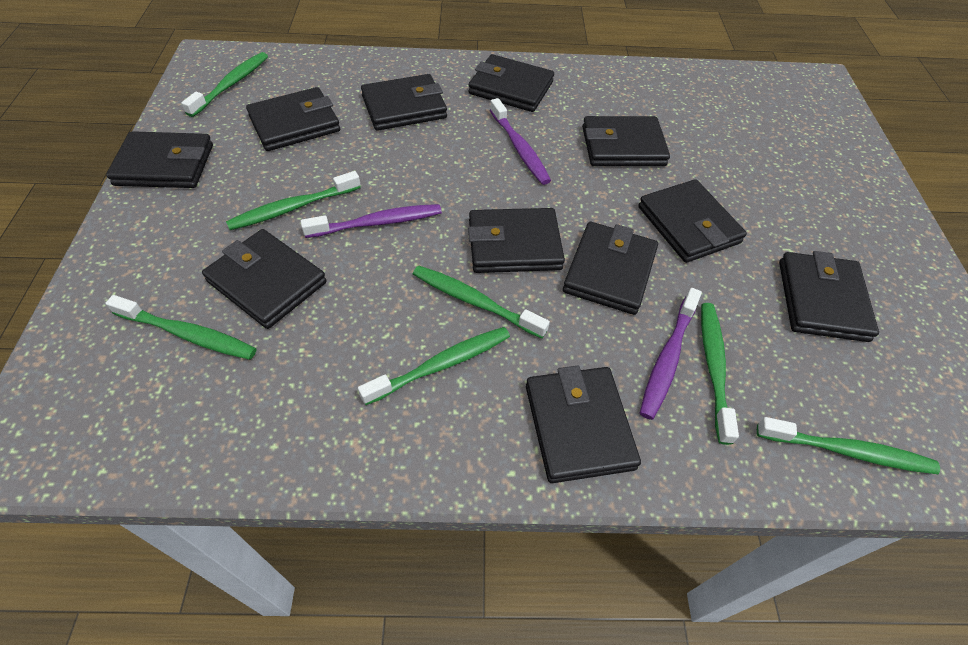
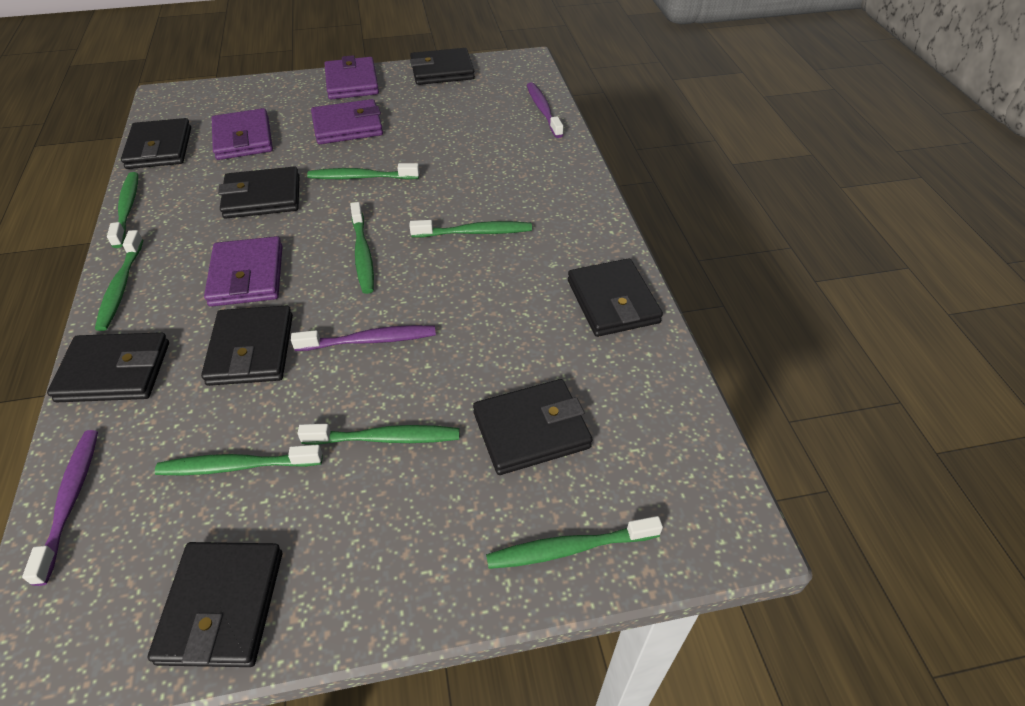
black wallet: 11 -> 8
green toothbrush: 7 -> 8
purple wallet: 0 -> 4

